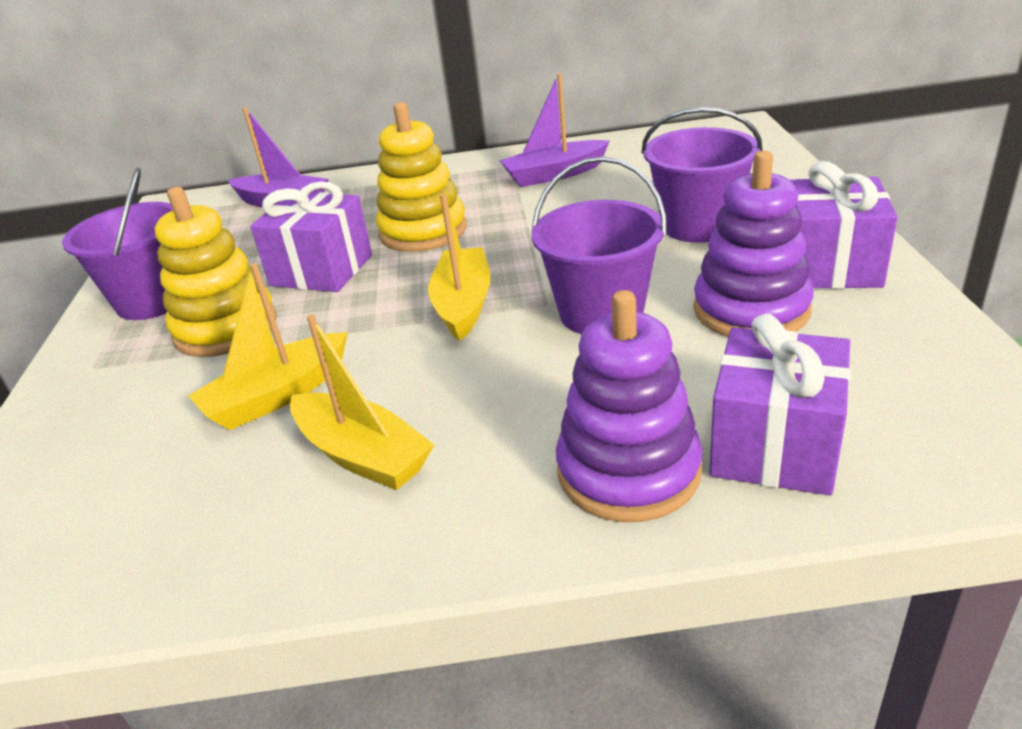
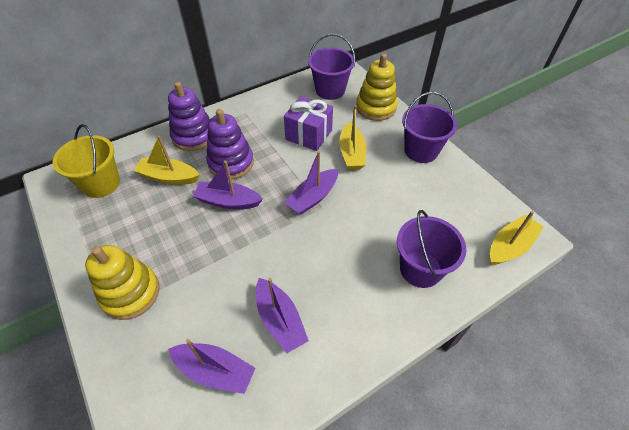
purple boat: 2 -> 4
purple gift: 3 -> 1
yellow bucket: 0 -> 1

